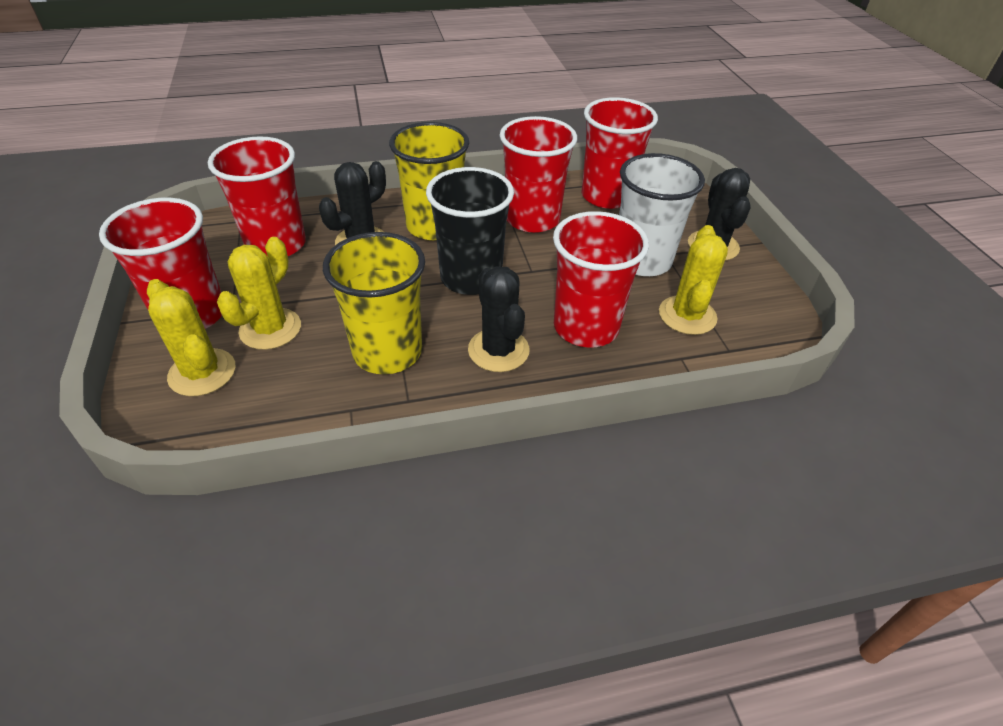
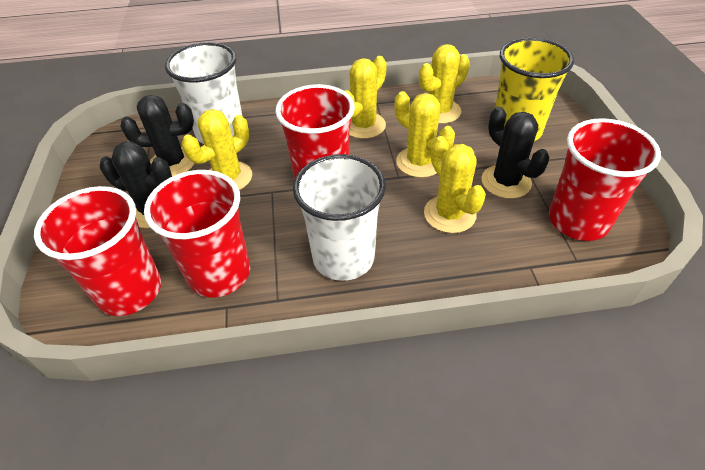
black cup: 1 -> 0
red cup: 5 -> 4
white cup: 1 -> 2
yellow cactus: 3 -> 5
yellow cup: 2 -> 1

